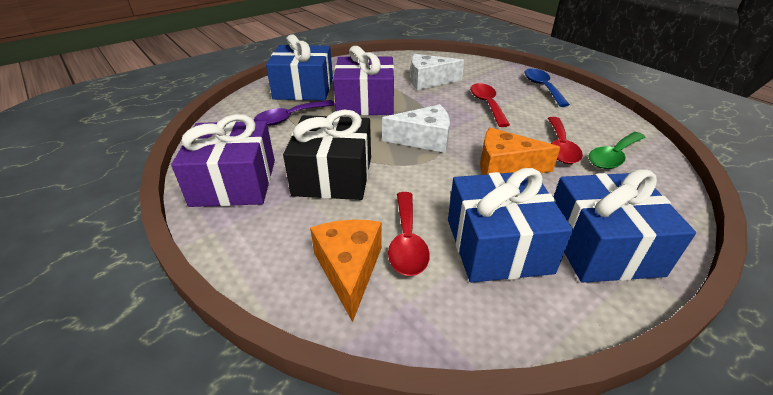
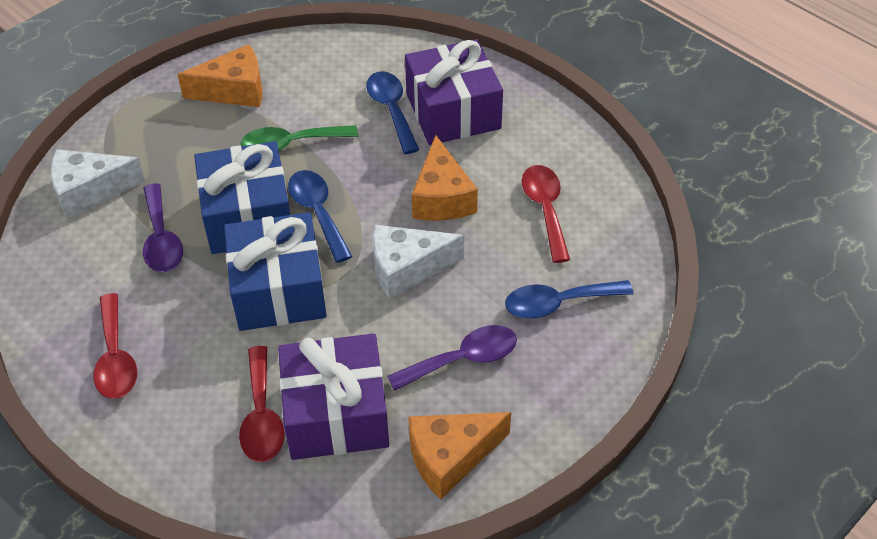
black gift: 1 -> 0
blue gift: 3 -> 2
blue spoon: 1 -> 3
orange cheese: 2 -> 3
purple spoon: 1 -> 2

